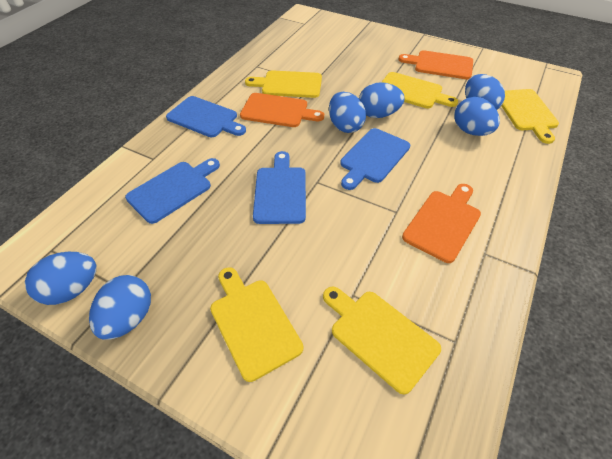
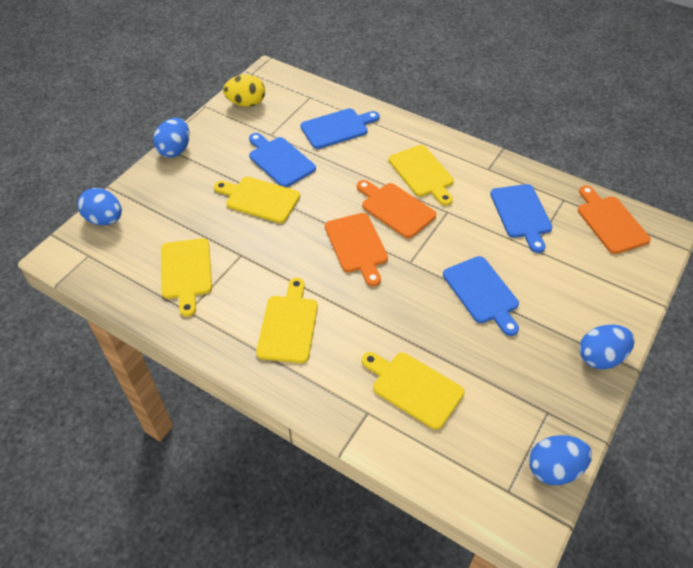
blue egg: 6 -> 4
yellow egg: 0 -> 1

